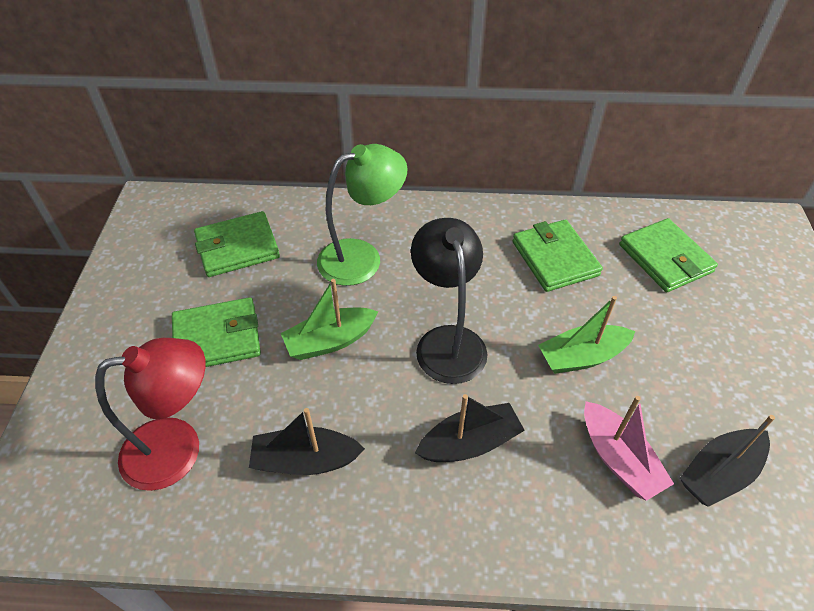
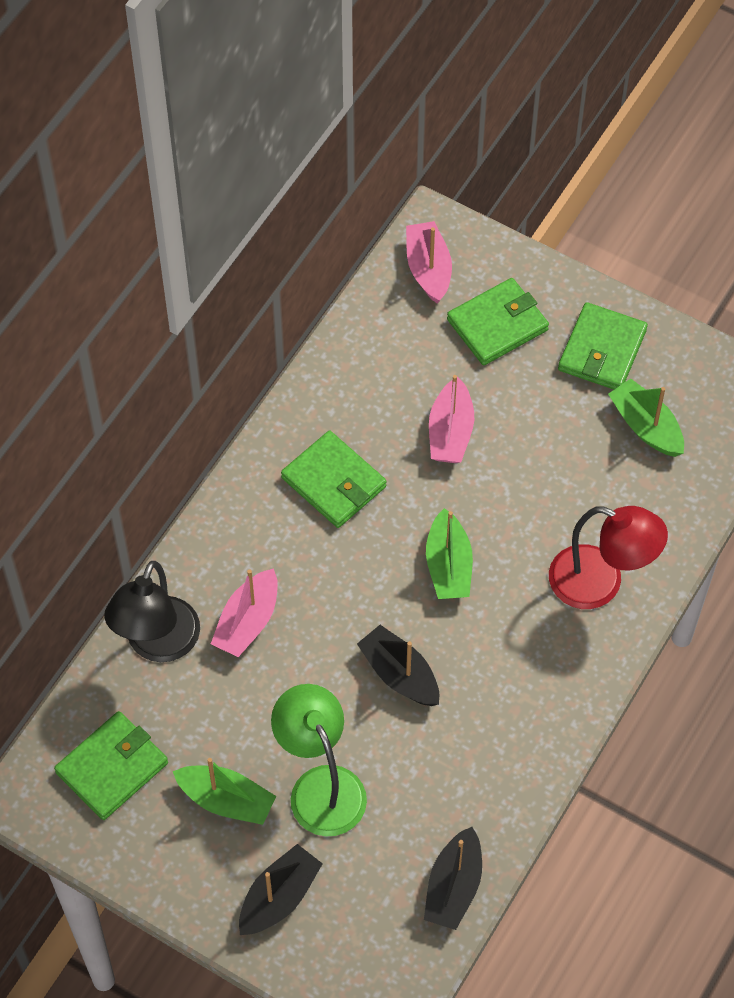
green boat: 2 -> 3
pink boat: 1 -> 3

